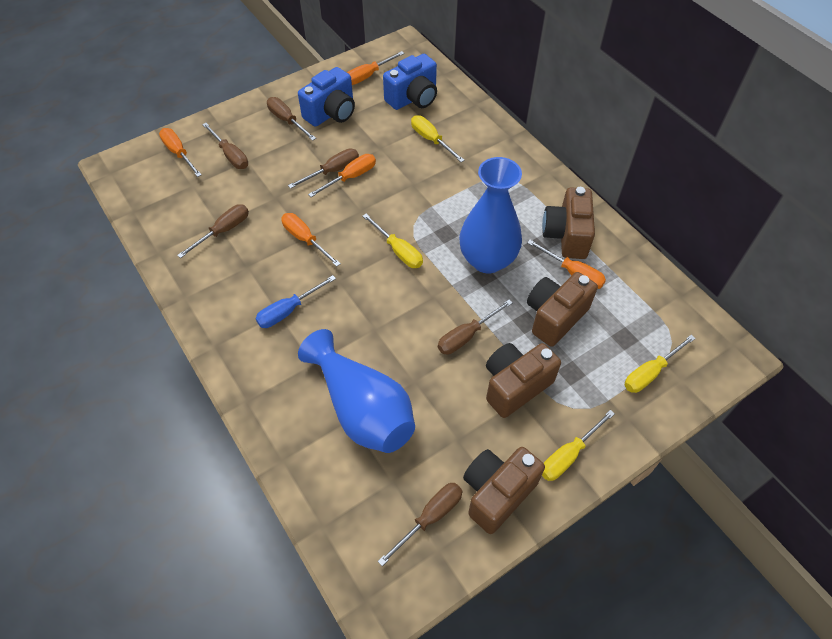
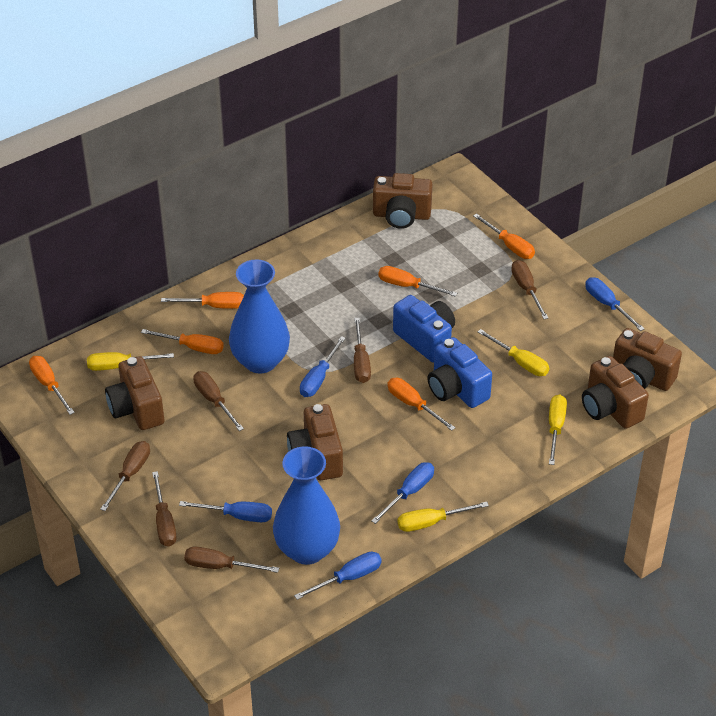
blue screwdriver: 1 -> 5
brown camera: 4 -> 5
orange screwdriver: 5 -> 6

